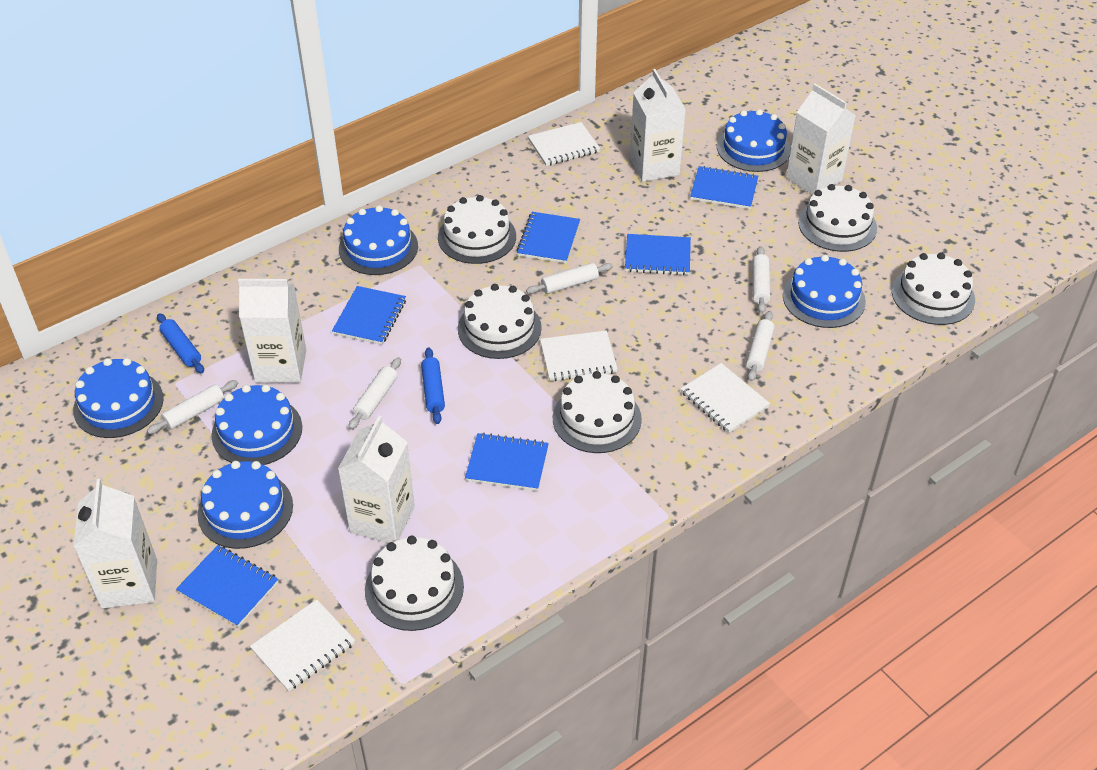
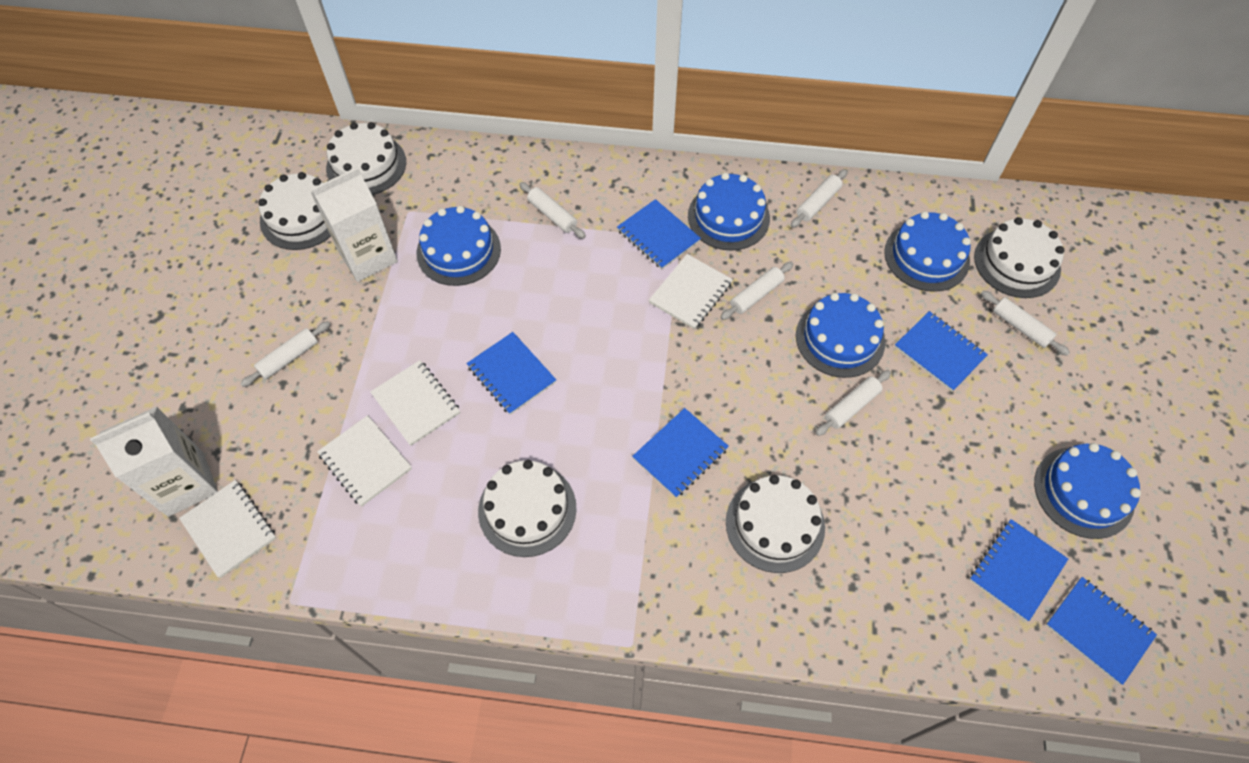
blue cake: 6 -> 5
blue rolling pin: 2 -> 0
white cake: 6 -> 5
white carton: 5 -> 2
white rolling pin: 5 -> 6

